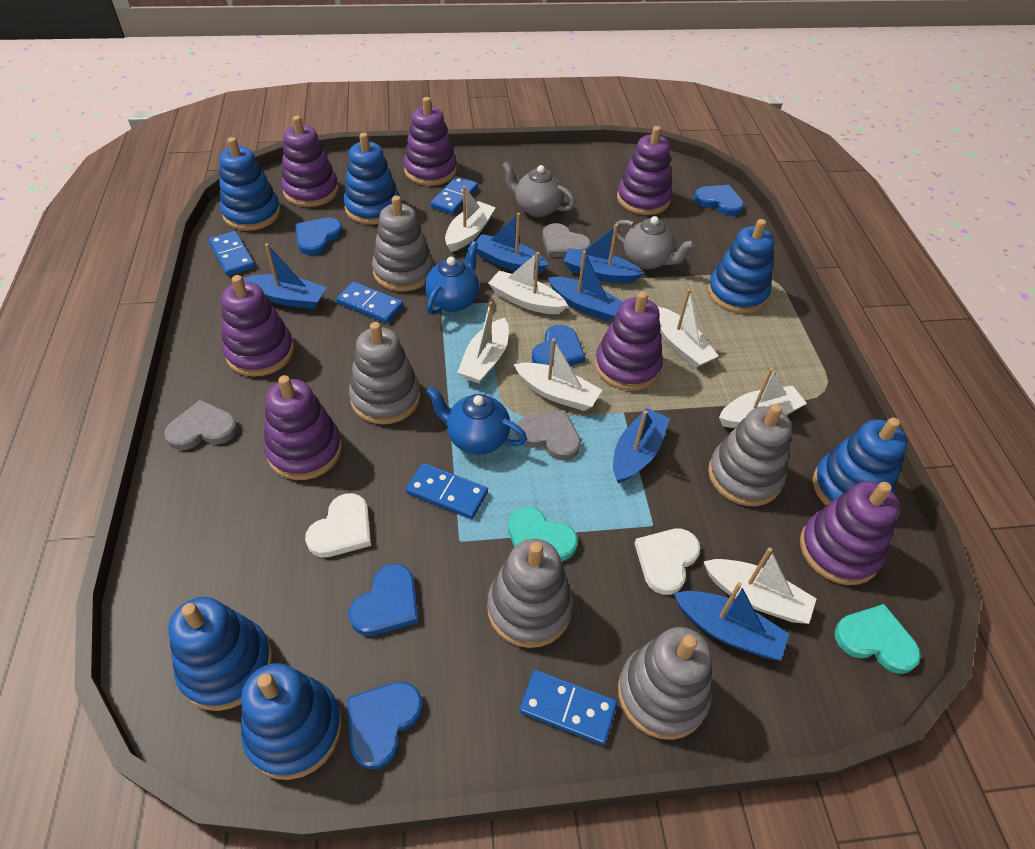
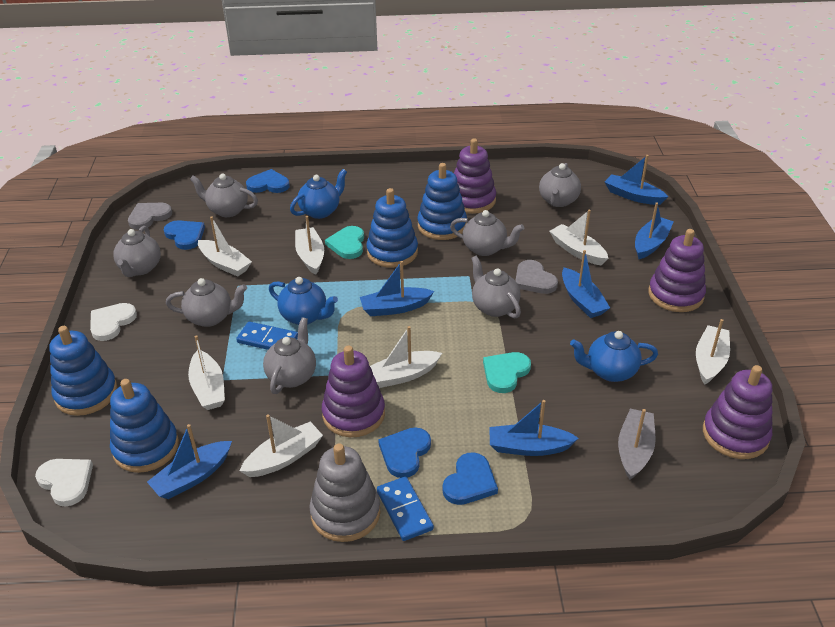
blue domino: 5 -> 2
blue heart: 5 -> 4
blue stacking toy: 6 -> 4
blue teapot: 2 -> 3
grey boat: 0 -> 1
grey heart: 3 -> 2
grey stacking toy: 5 -> 1
grey teapot: 2 -> 7
purple stacking toy: 7 -> 4

